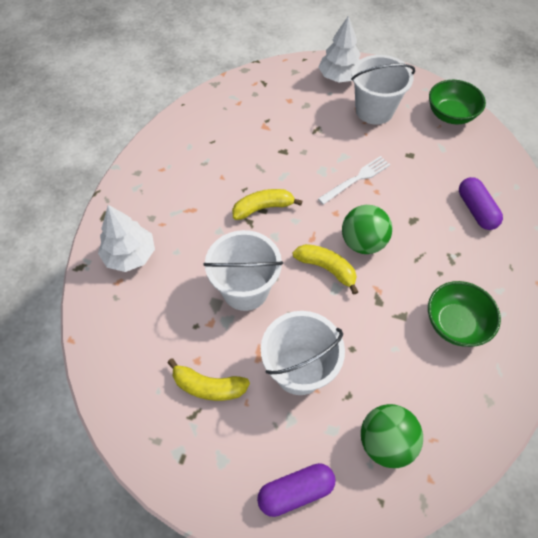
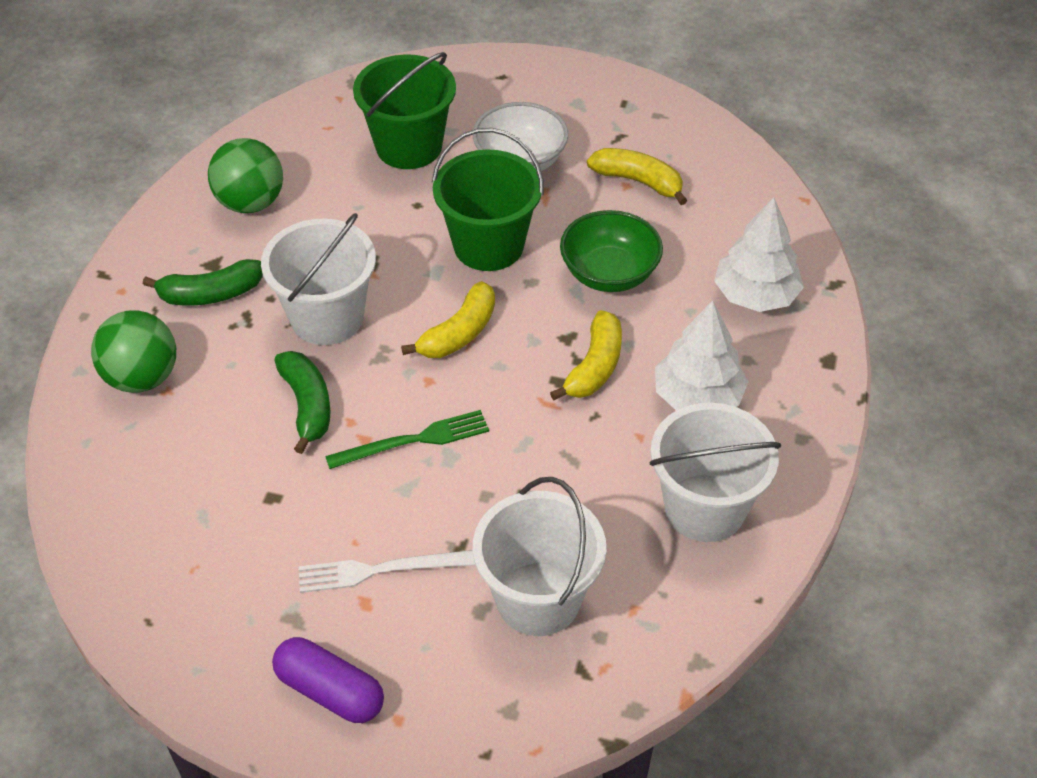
green banana: 0 -> 2
green bowl: 2 -> 1
green bucket: 0 -> 2
green fork: 0 -> 1
purple capsule: 2 -> 1
white bowl: 0 -> 1

